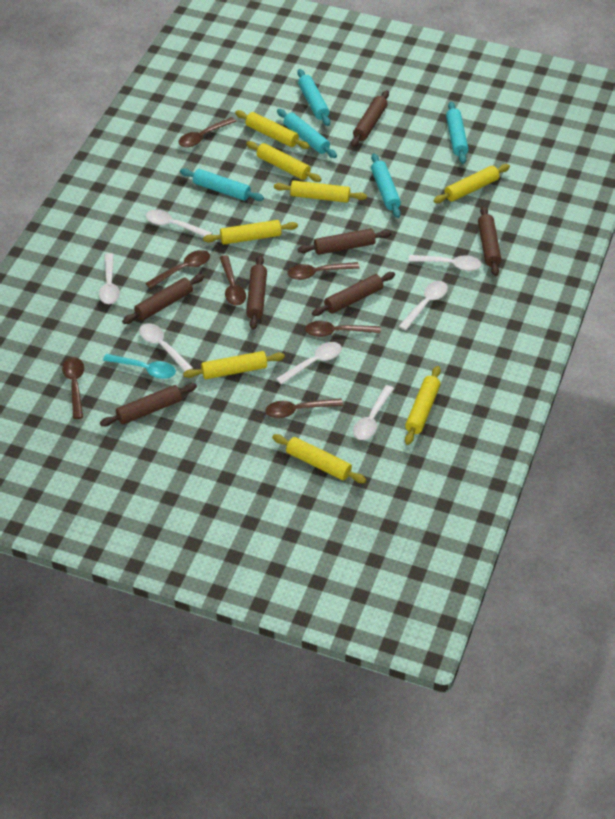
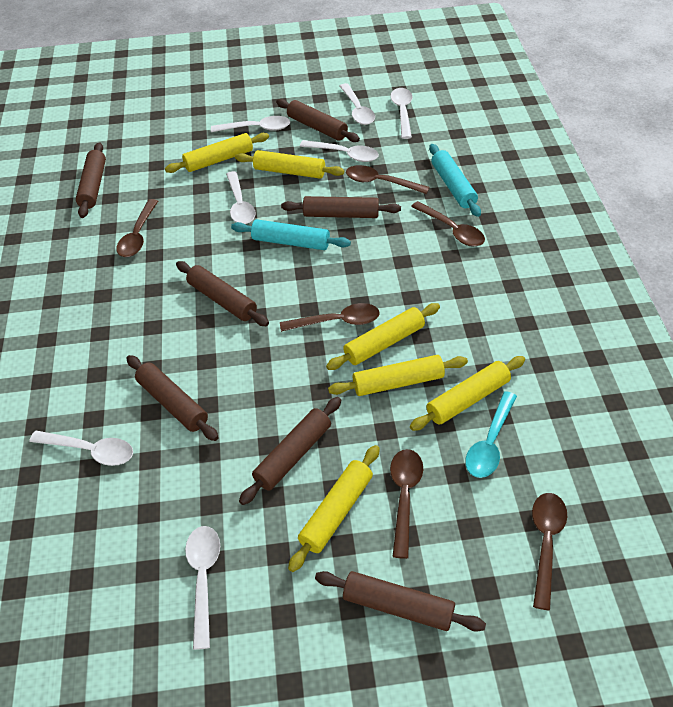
brown spoon: 7 -> 6
turquoise rolling pin: 5 -> 2
yellow rolling pin: 8 -> 6

